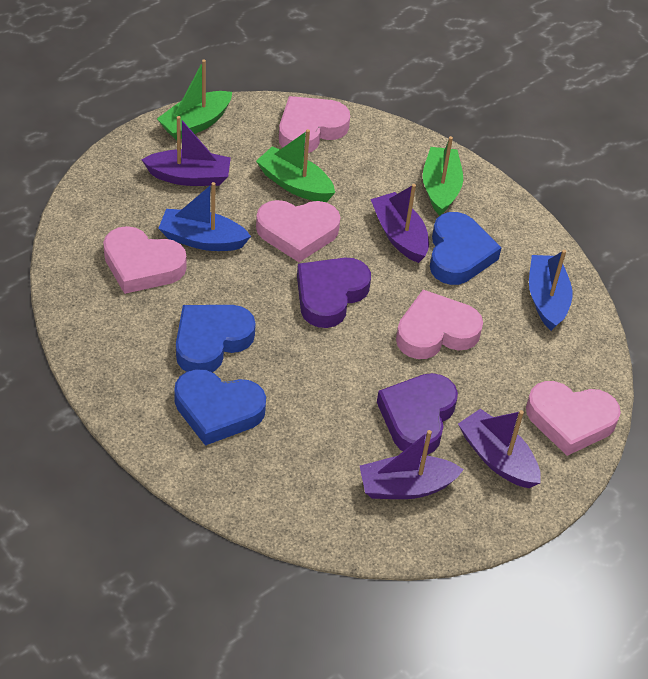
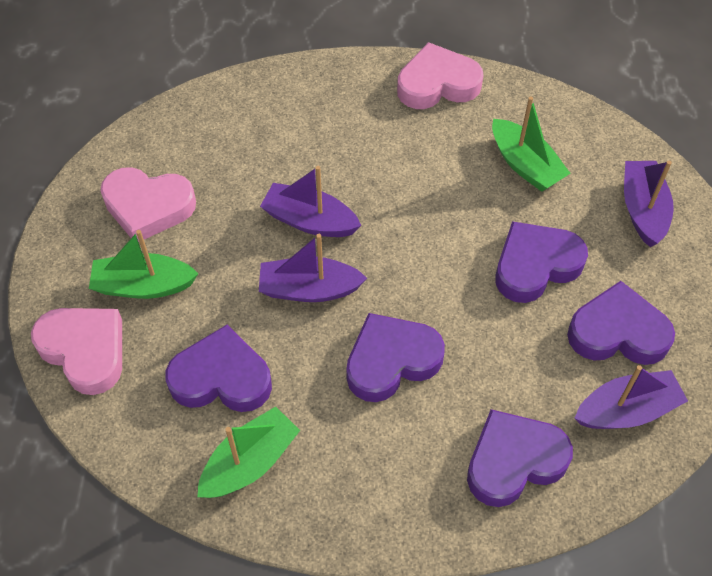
blue boat: 2 -> 0
blue heart: 3 -> 0
pink heart: 5 -> 3
purple heart: 2 -> 5

